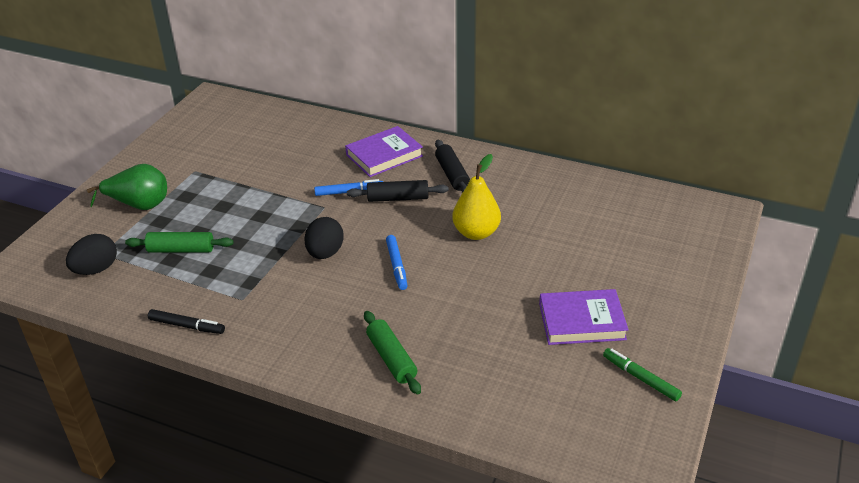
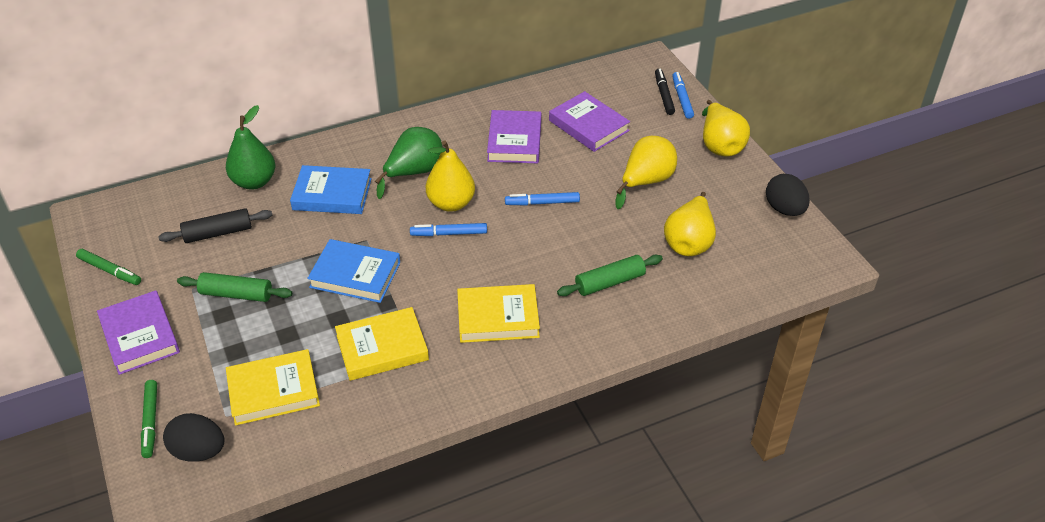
black rolling pin: 2 -> 1
blue book: 0 -> 2
blue marker: 2 -> 3
green marker: 1 -> 2
green pear: 1 -> 2
purple book: 2 -> 3
yellow book: 0 -> 3
yellow pear: 1 -> 4

